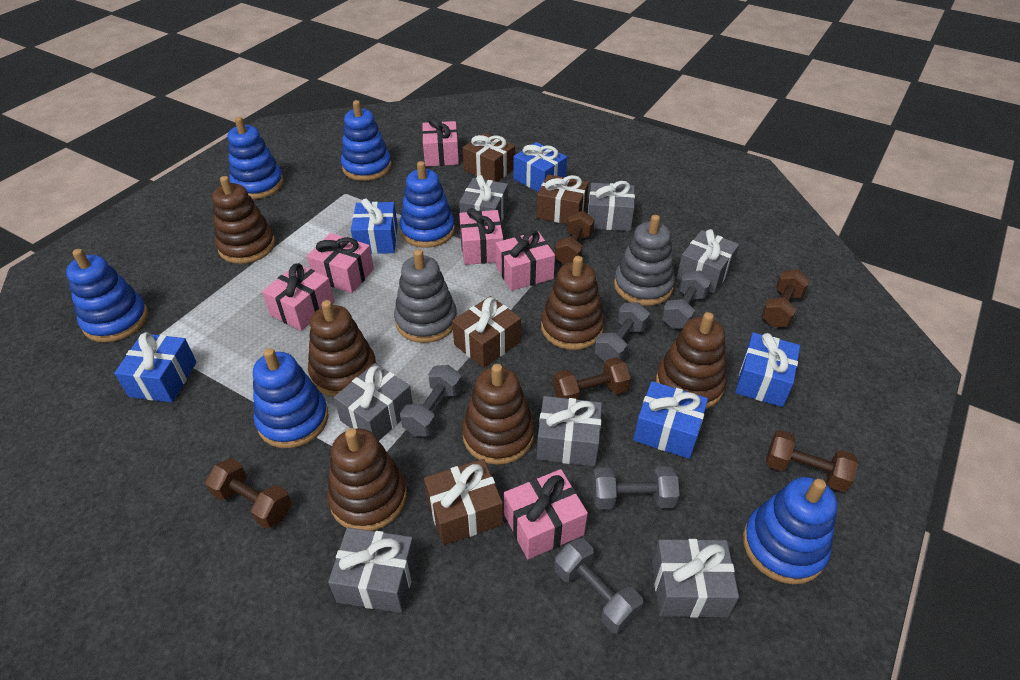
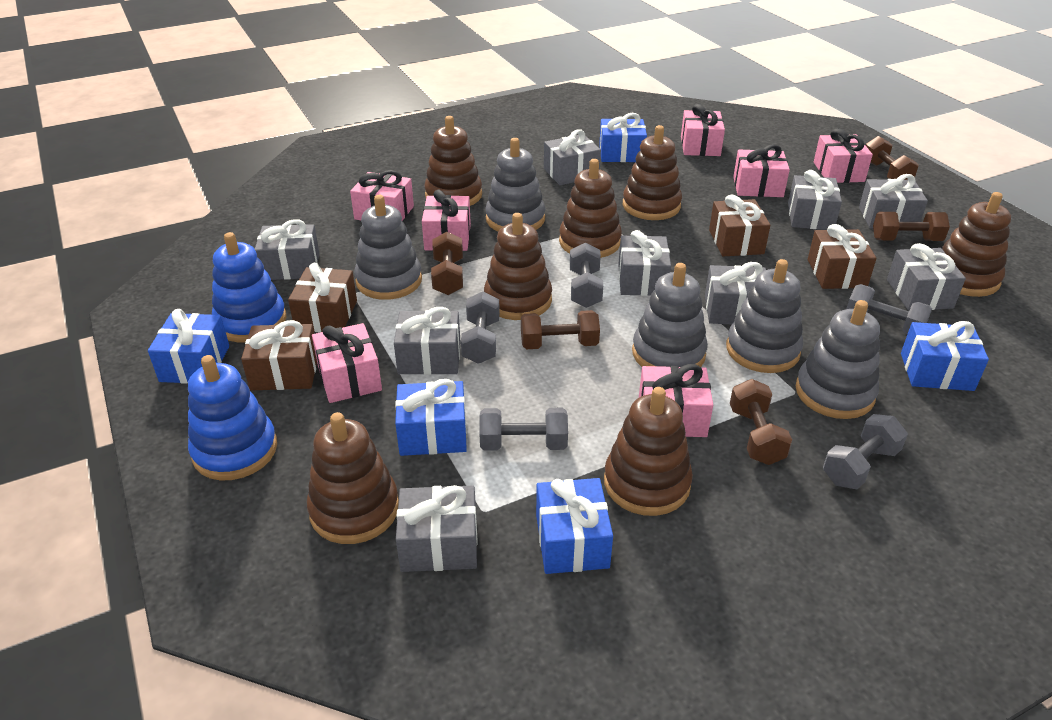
blue stacking toy: 6 -> 2
brown stacking toy: 6 -> 7
grey gift: 7 -> 9
grey stacking toy: 2 -> 5
pink gift: 6 -> 7

